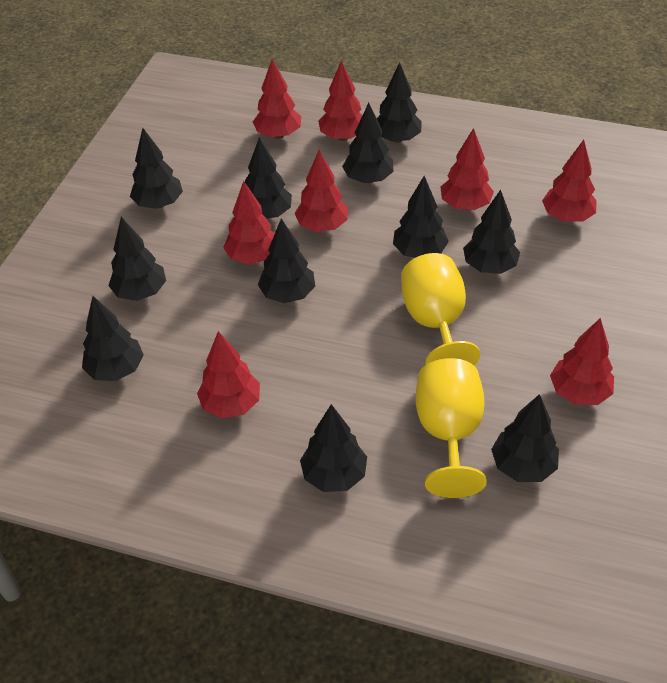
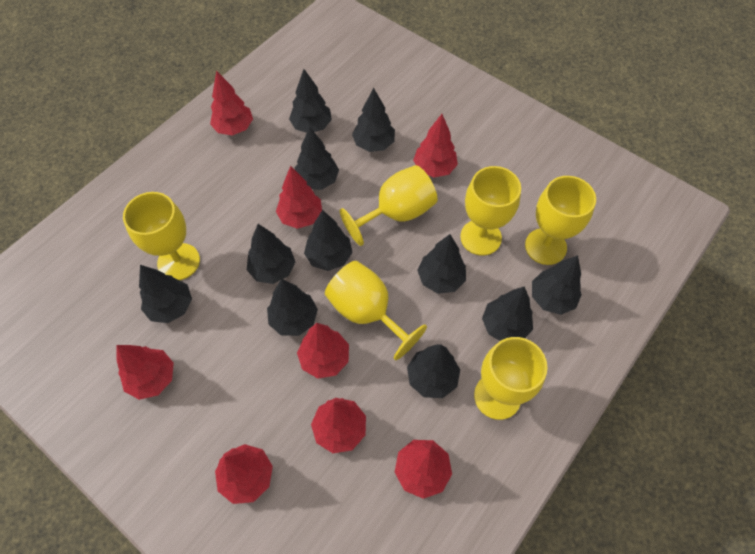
yellow goblet: 2 -> 6

